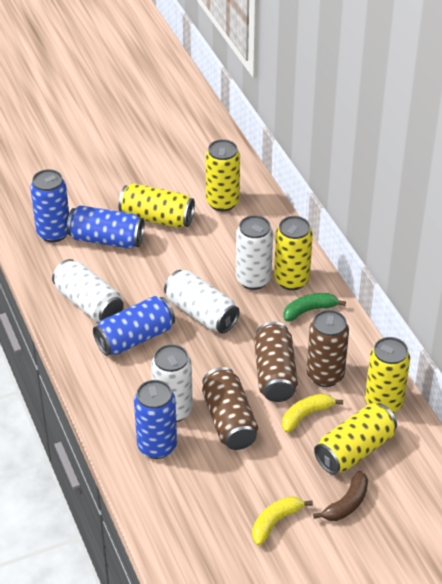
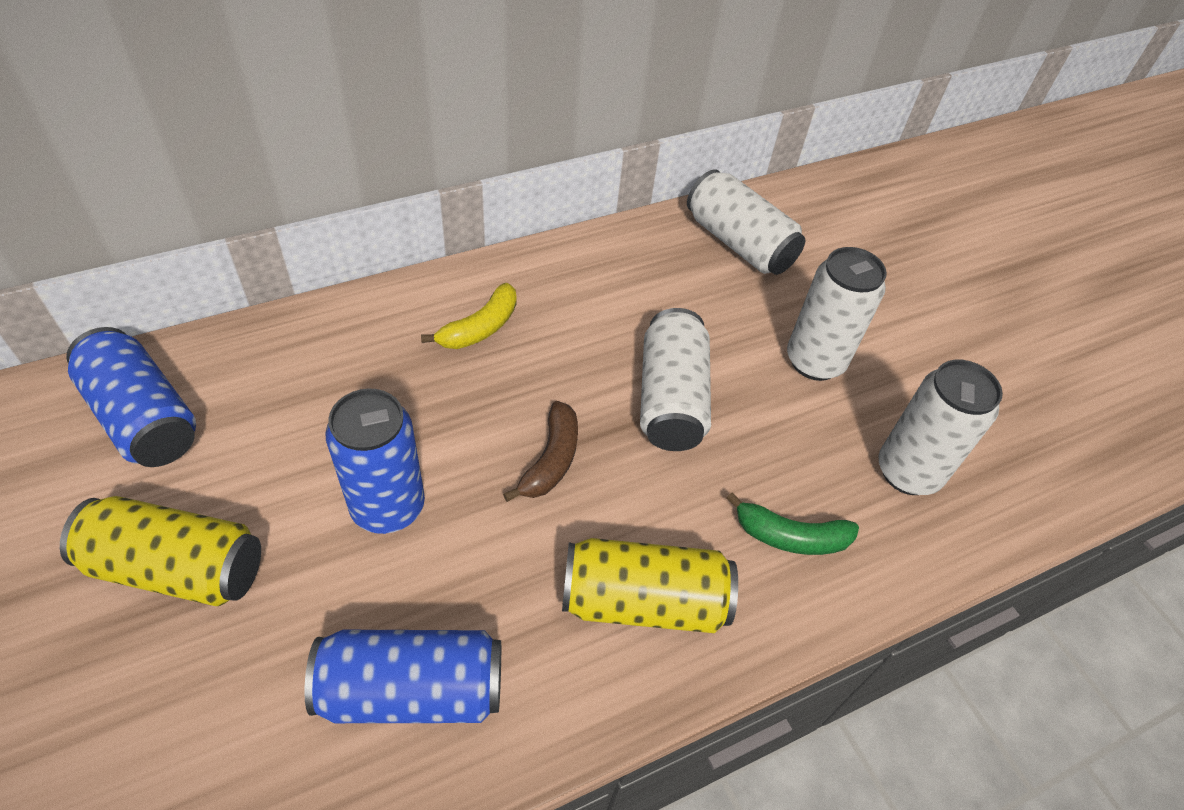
blue can: 4 -> 3
brown can: 3 -> 0
yellow banana: 2 -> 1
yellow can: 5 -> 2

